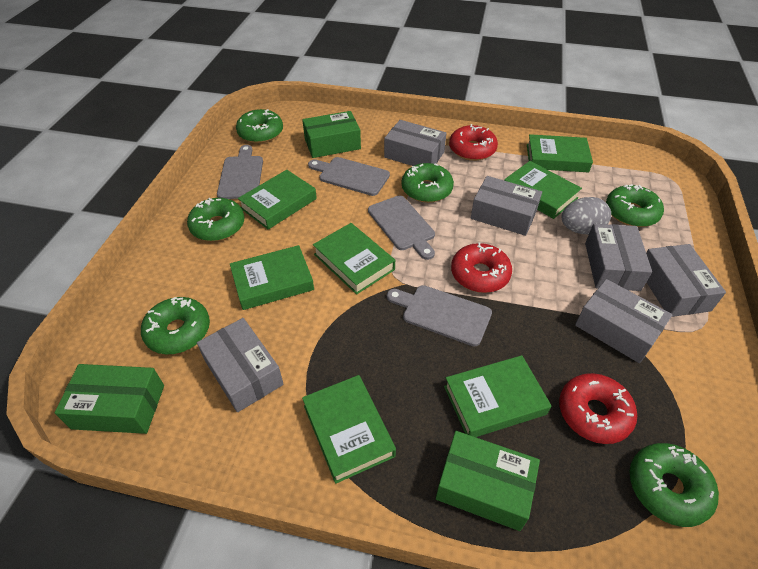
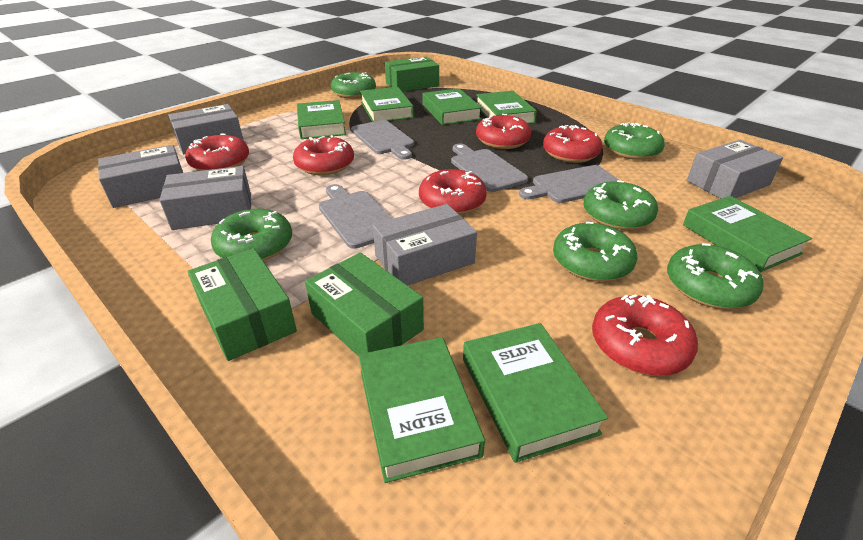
grey box: 6 -> 5
grey egg: 1 -> 0
red donut: 3 -> 6

